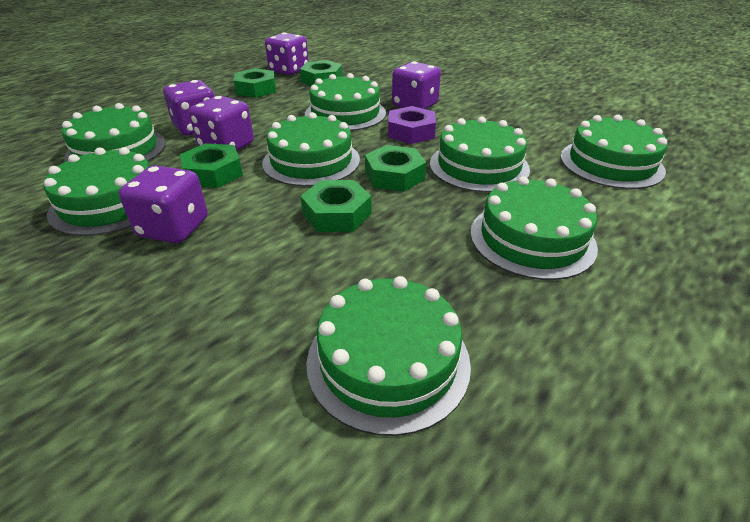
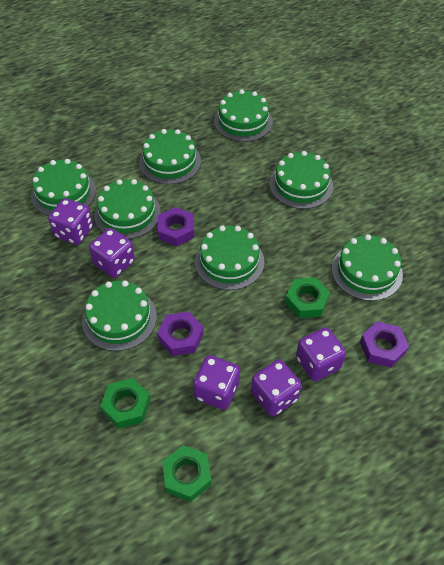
green nut: 5 -> 3
purple nut: 1 -> 3

